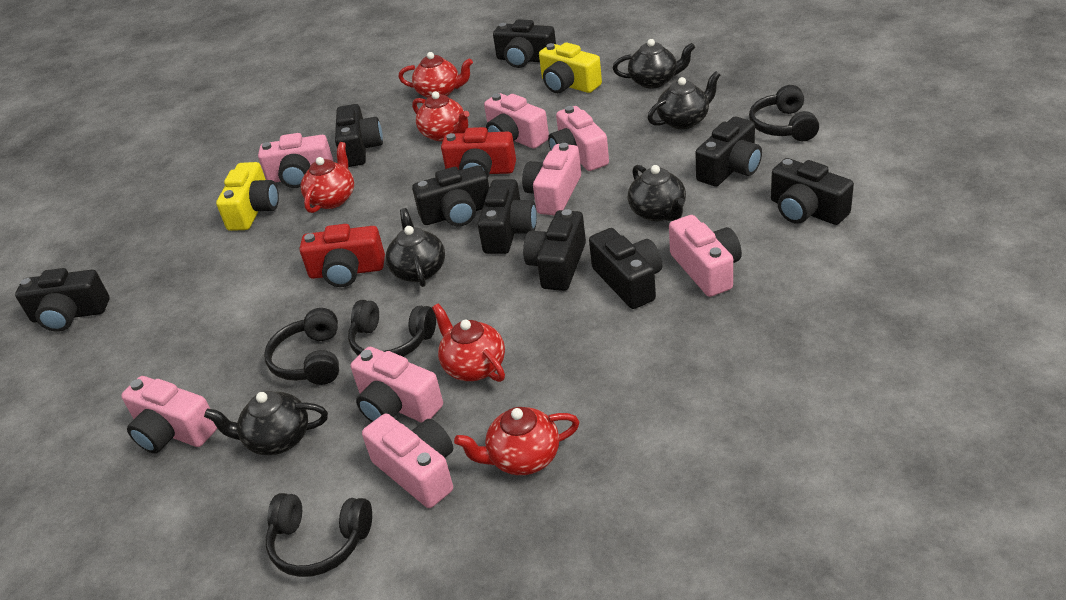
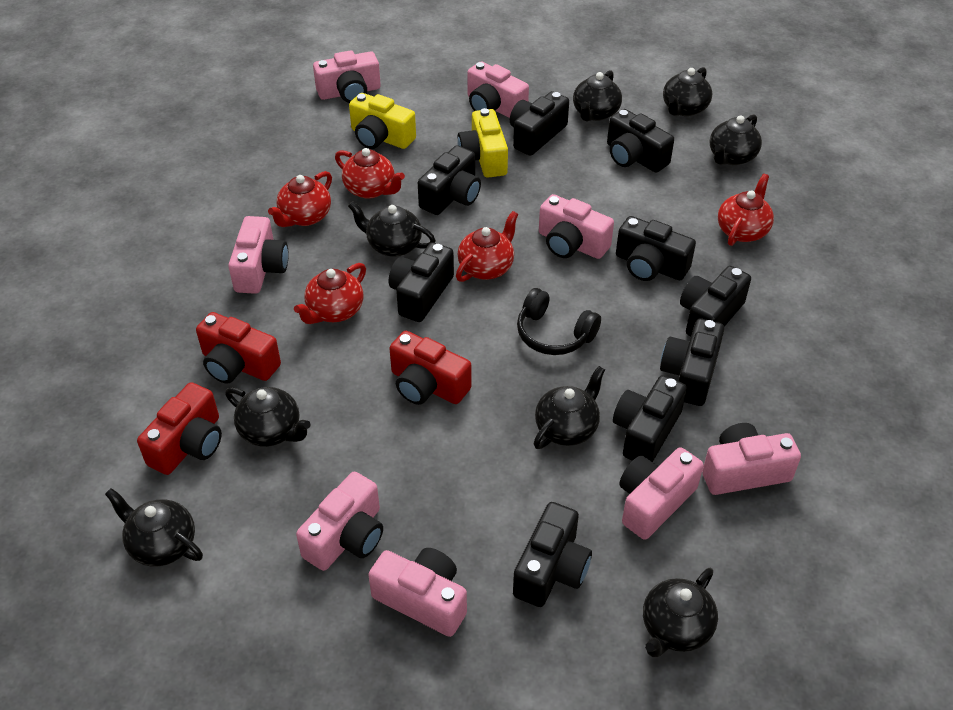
black headphones: 4 -> 1
black teapot: 5 -> 8
red camera: 2 -> 3

